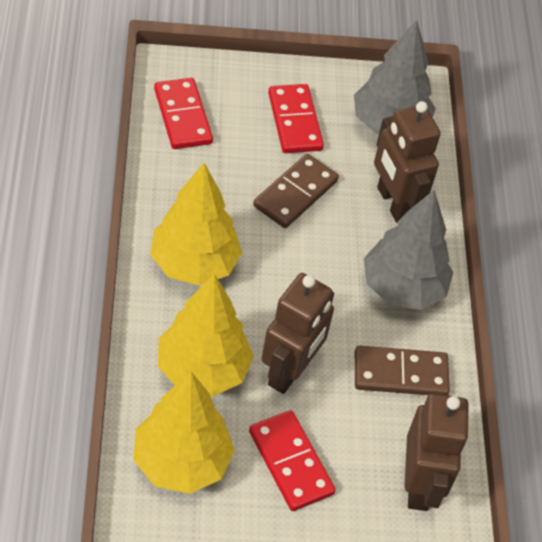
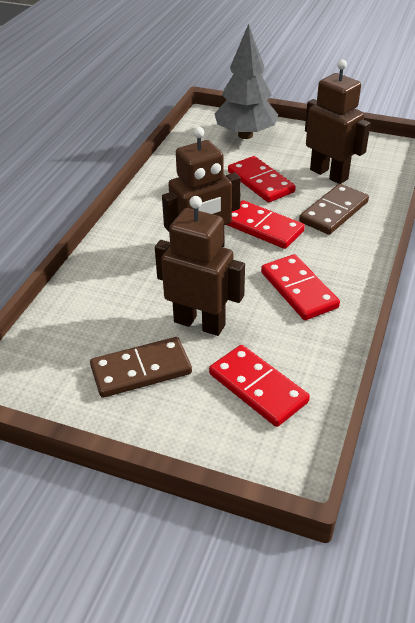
grey tree: 2 -> 1
red domino: 3 -> 4
yellow tree: 3 -> 0

